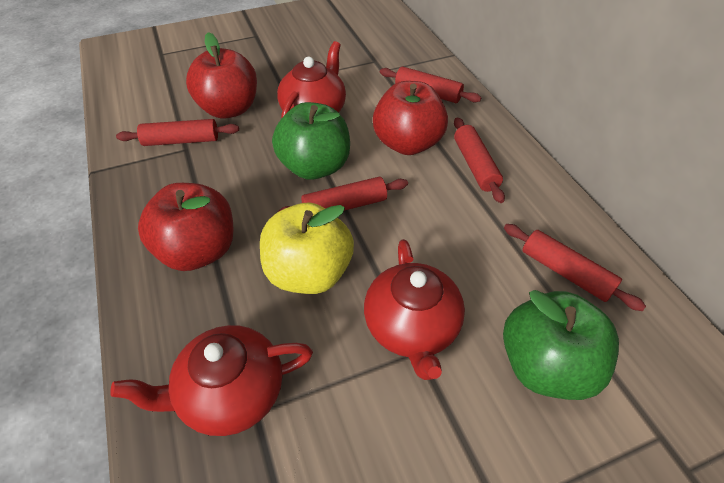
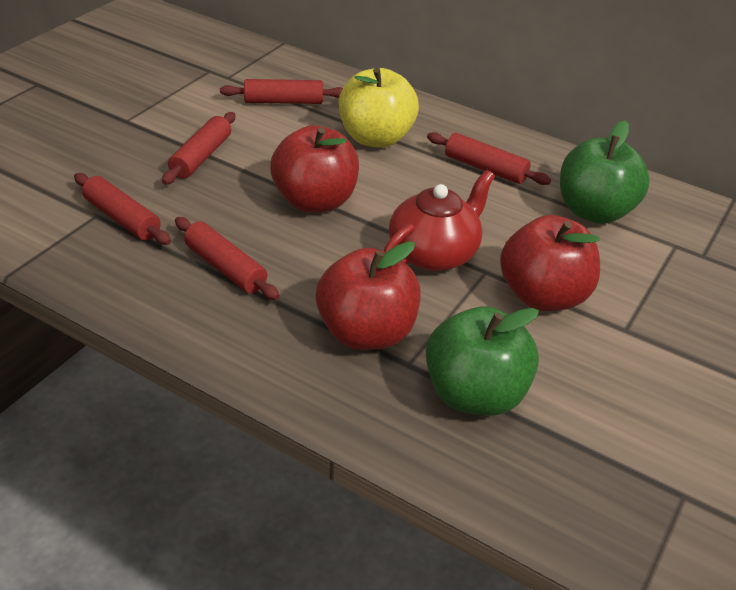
red teapot: 3 -> 1

